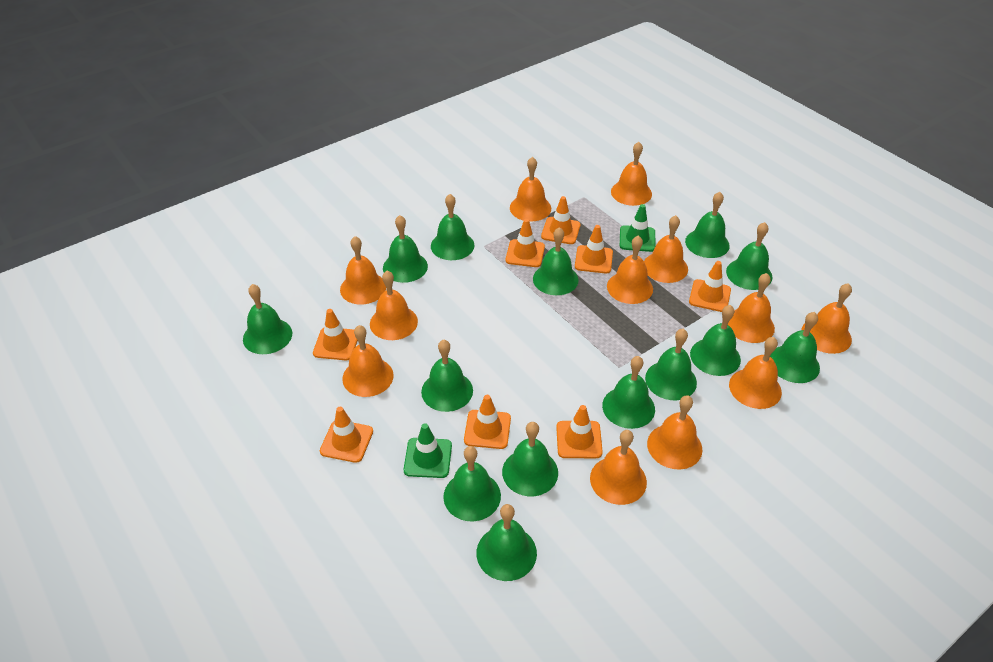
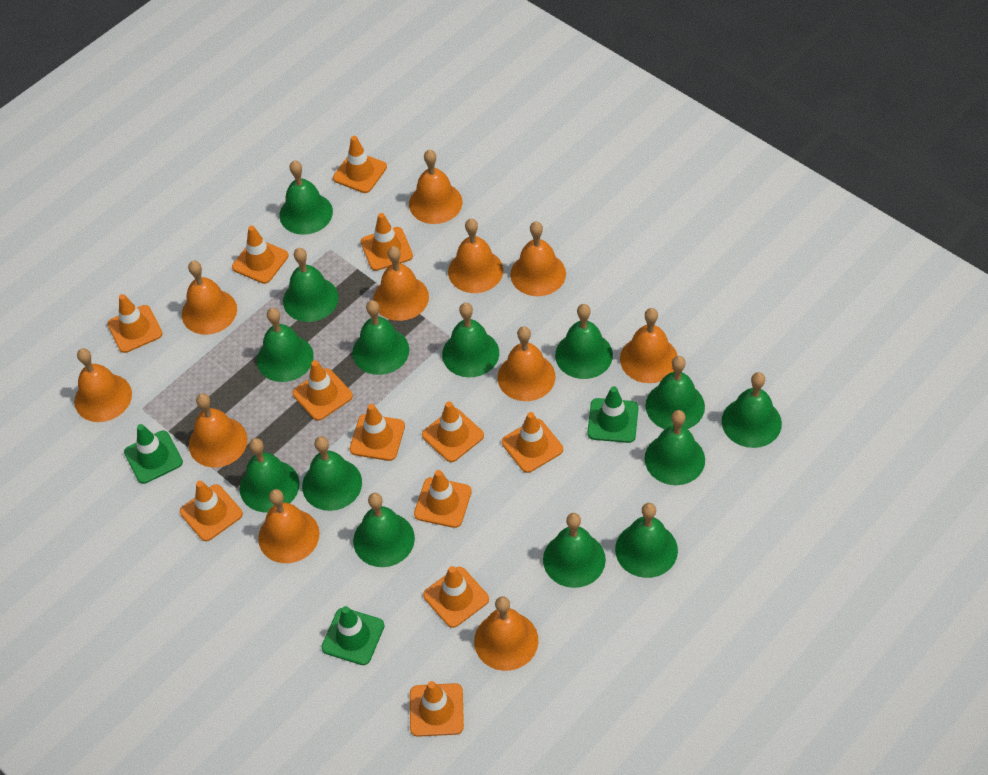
green traffic cone: 2 -> 3
orange bell: 12 -> 11
orange traffic cone: 8 -> 12

